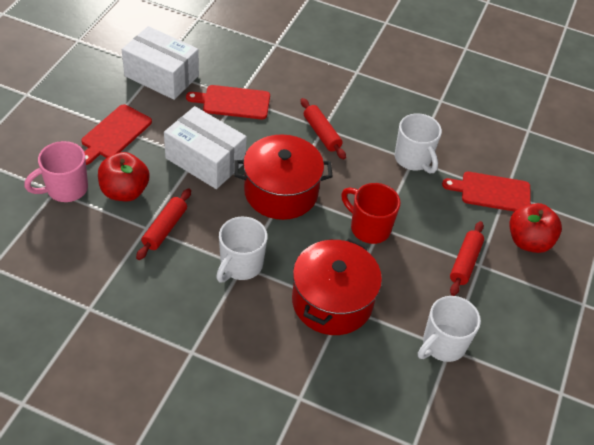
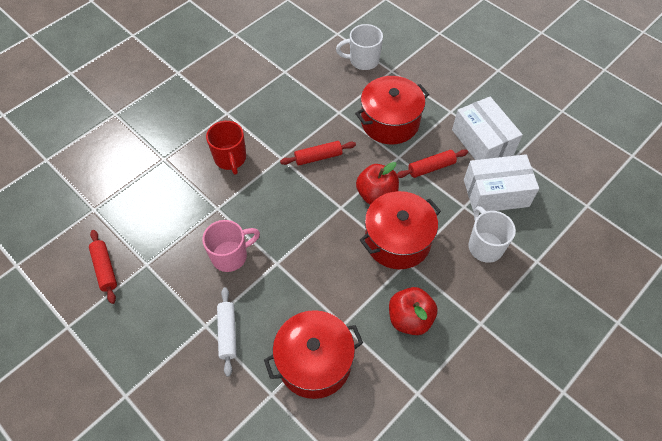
red cutting board: 3 -> 0
red pot: 2 -> 3
white mug: 3 -> 2
white rolling pin: 0 -> 1

